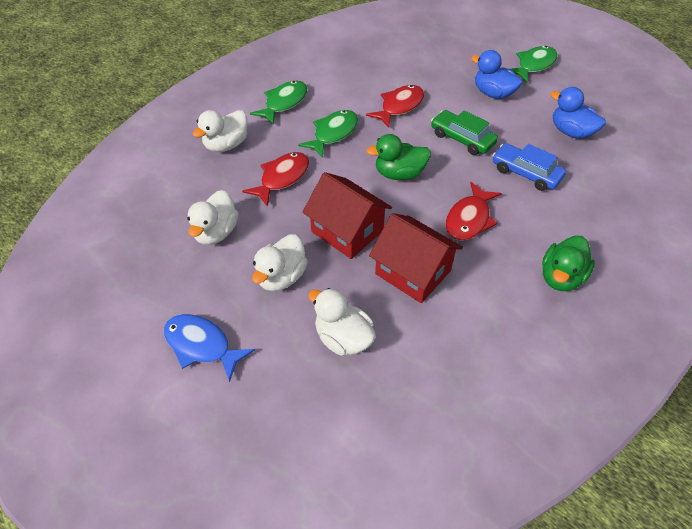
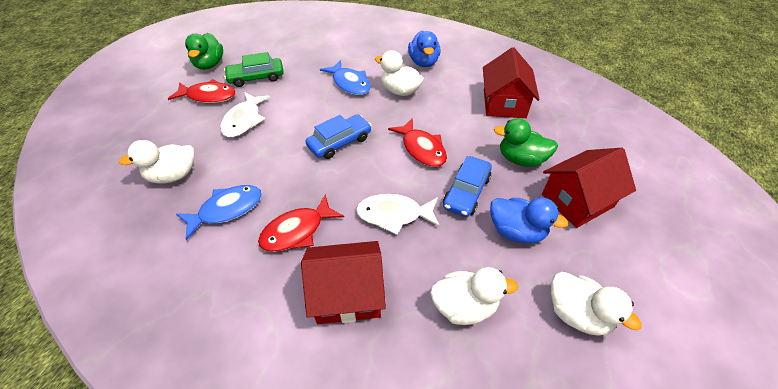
blue car: 1 -> 2
blue fish: 1 -> 2
green fish: 3 -> 0
red house: 2 -> 3
white fish: 0 -> 2

